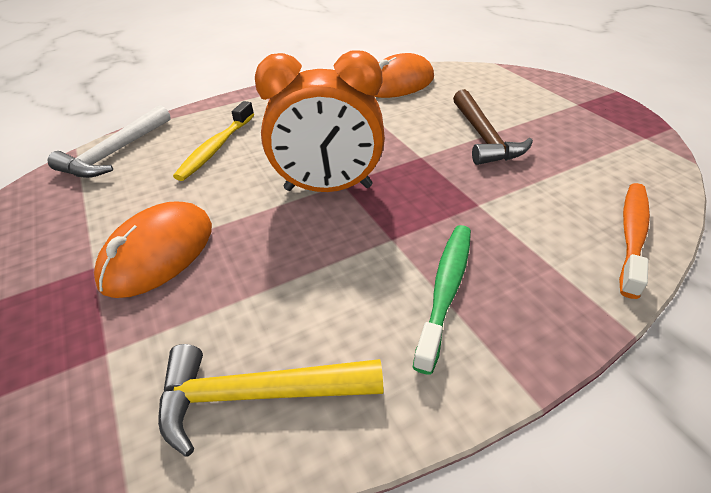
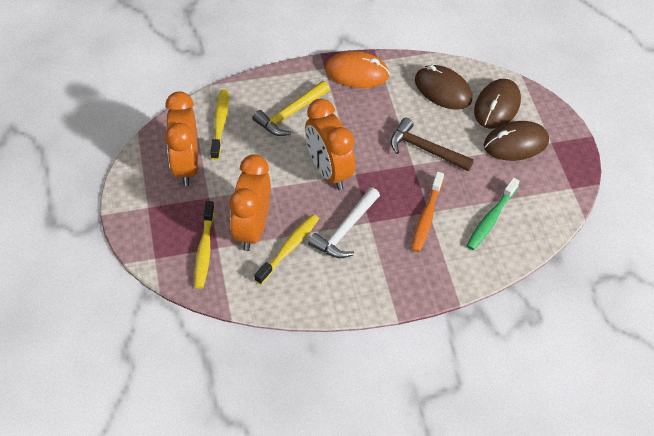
brown mouse: 0 -> 3
orange clock: 1 -> 3
orange mouse: 2 -> 1
yellow toothbrush: 1 -> 3

